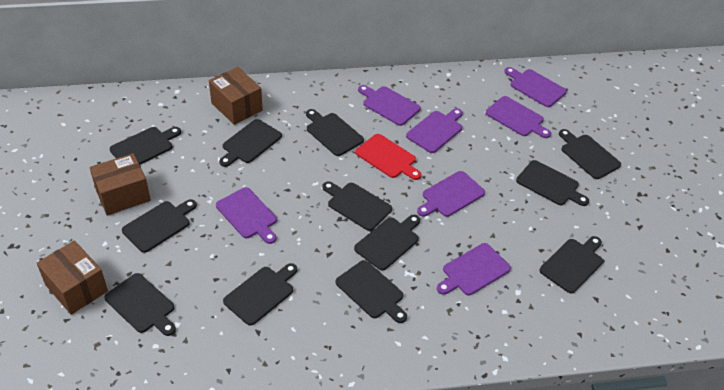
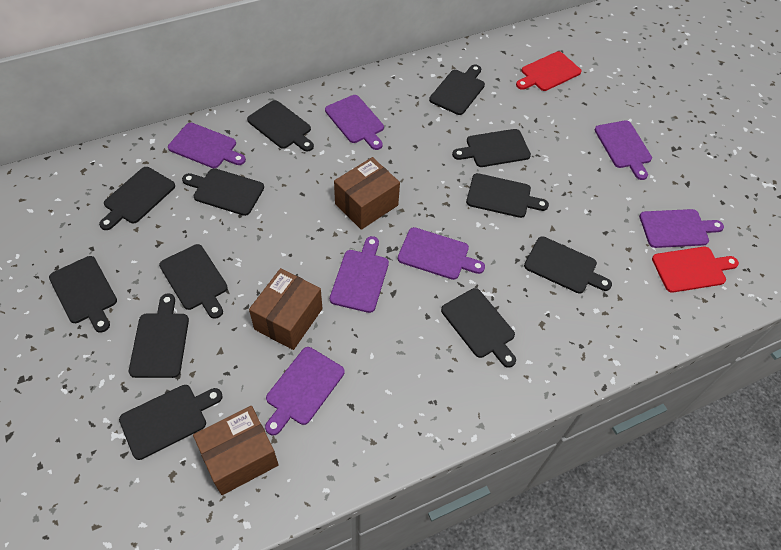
red cutting board: 1 -> 2

